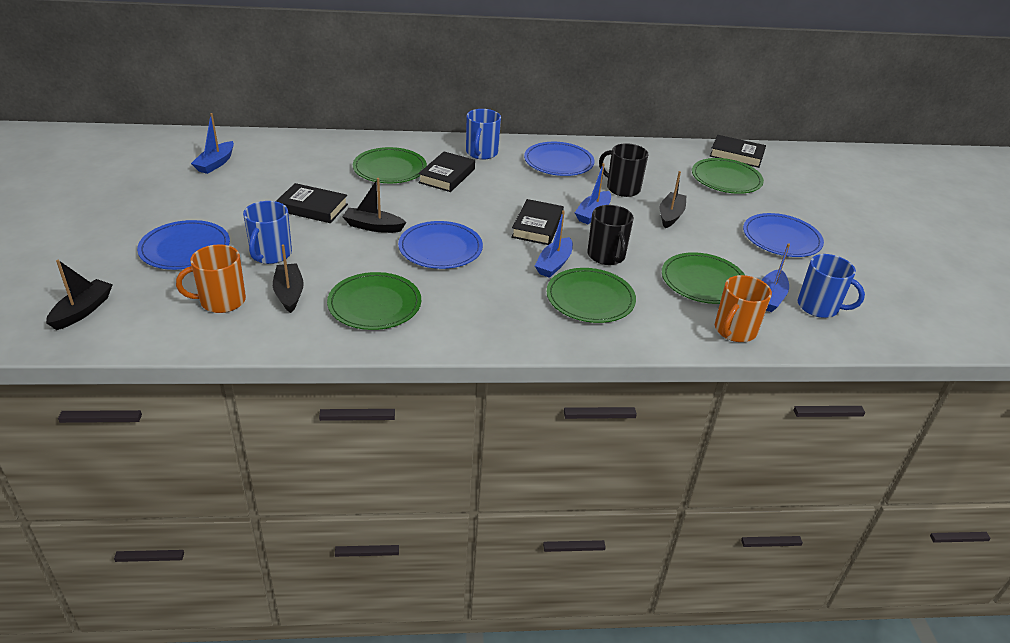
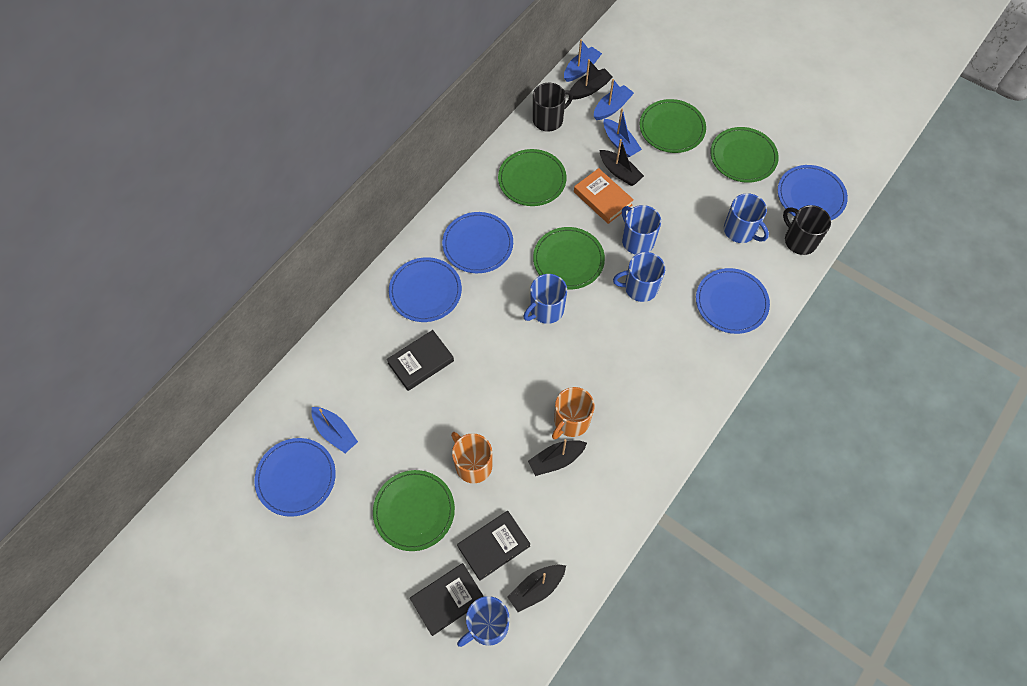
black book: 4 -> 3
blue mug: 3 -> 5
blue plate: 4 -> 5
orange book: 0 -> 1

